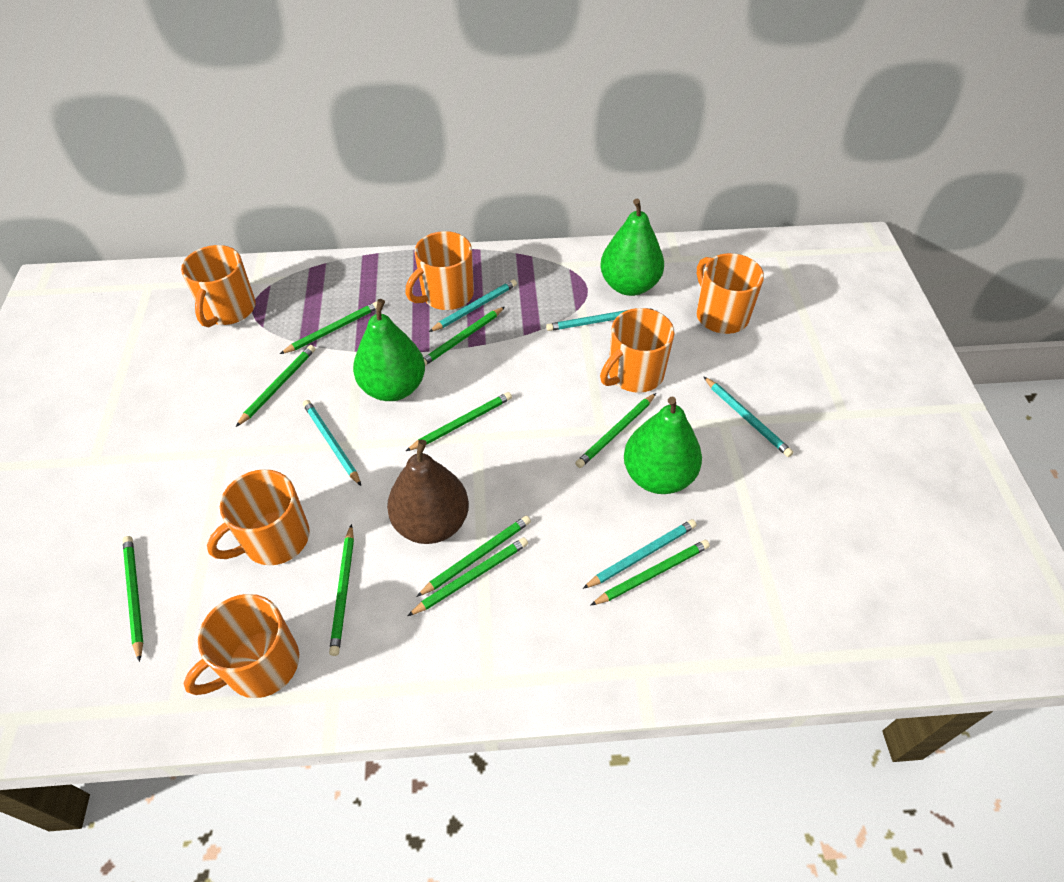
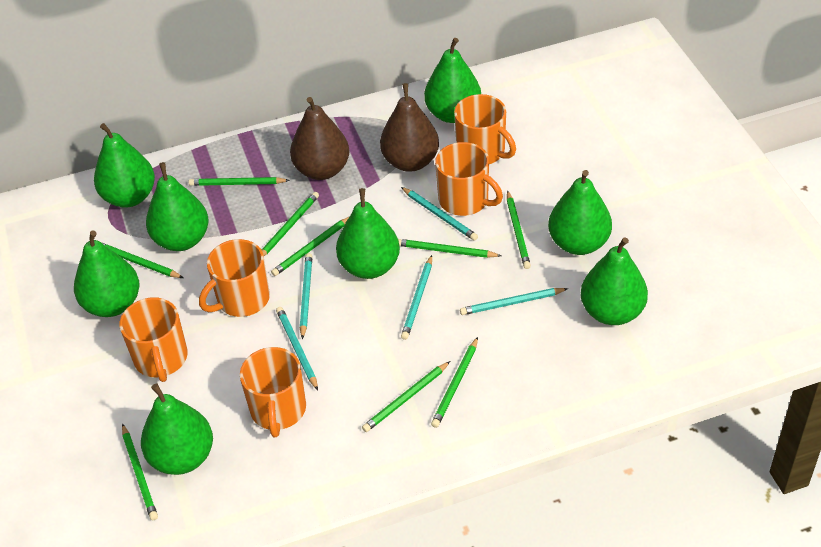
brown pear: 1 -> 2
green pear: 3 -> 8
green pencil: 10 -> 9
orange mug: 6 -> 5

